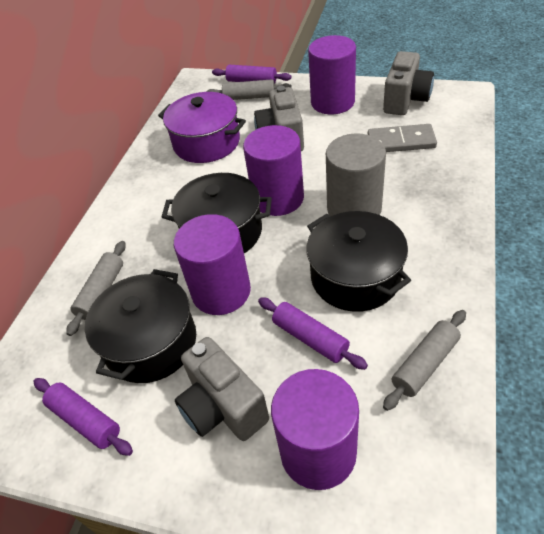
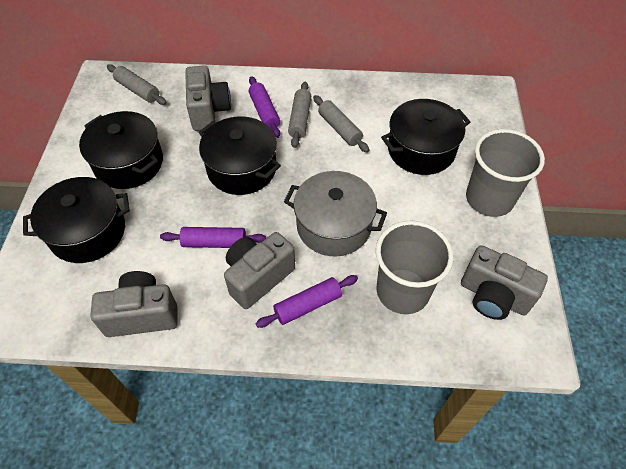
black pot: 3 -> 4
grey camera: 3 -> 4
grey cup: 0 -> 2
grey cylinder: 1 -> 0
grey domino: 1 -> 0
grey pot: 0 -> 1
purple cylinder: 4 -> 0
purple pot: 1 -> 0

